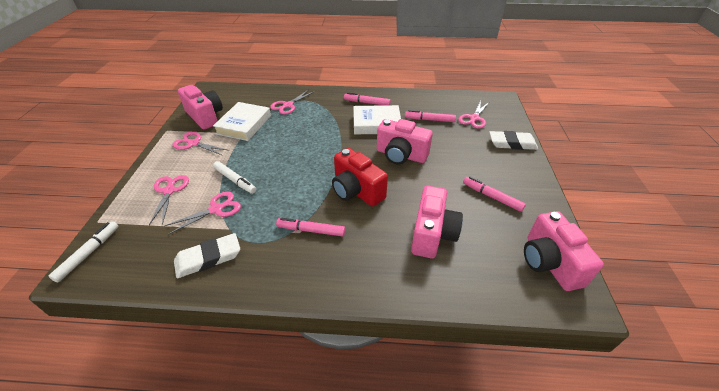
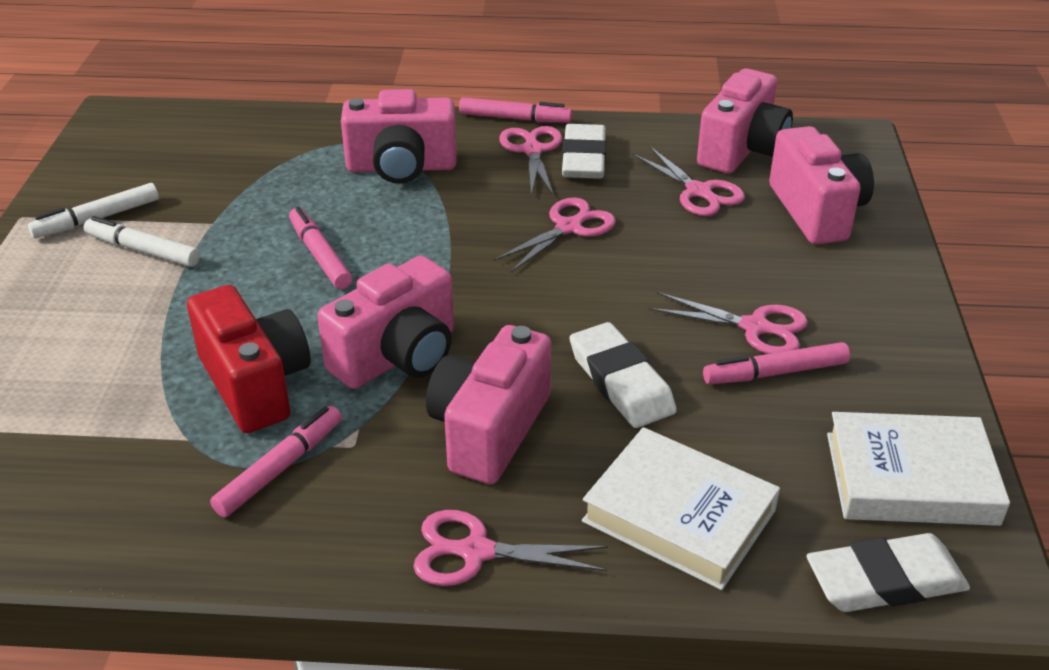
pink camera: 4 -> 5
white eraser: 2 -> 3

